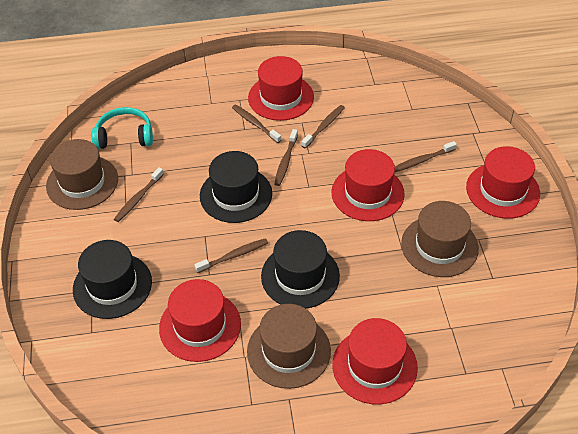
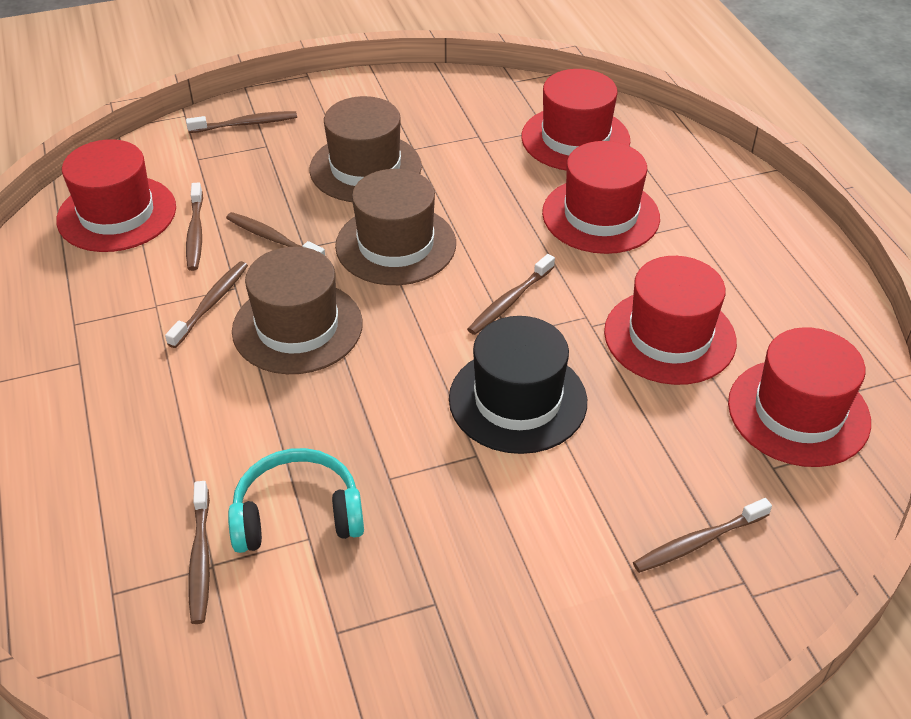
black hat: 3 -> 1
brown toothbrush: 6 -> 7

